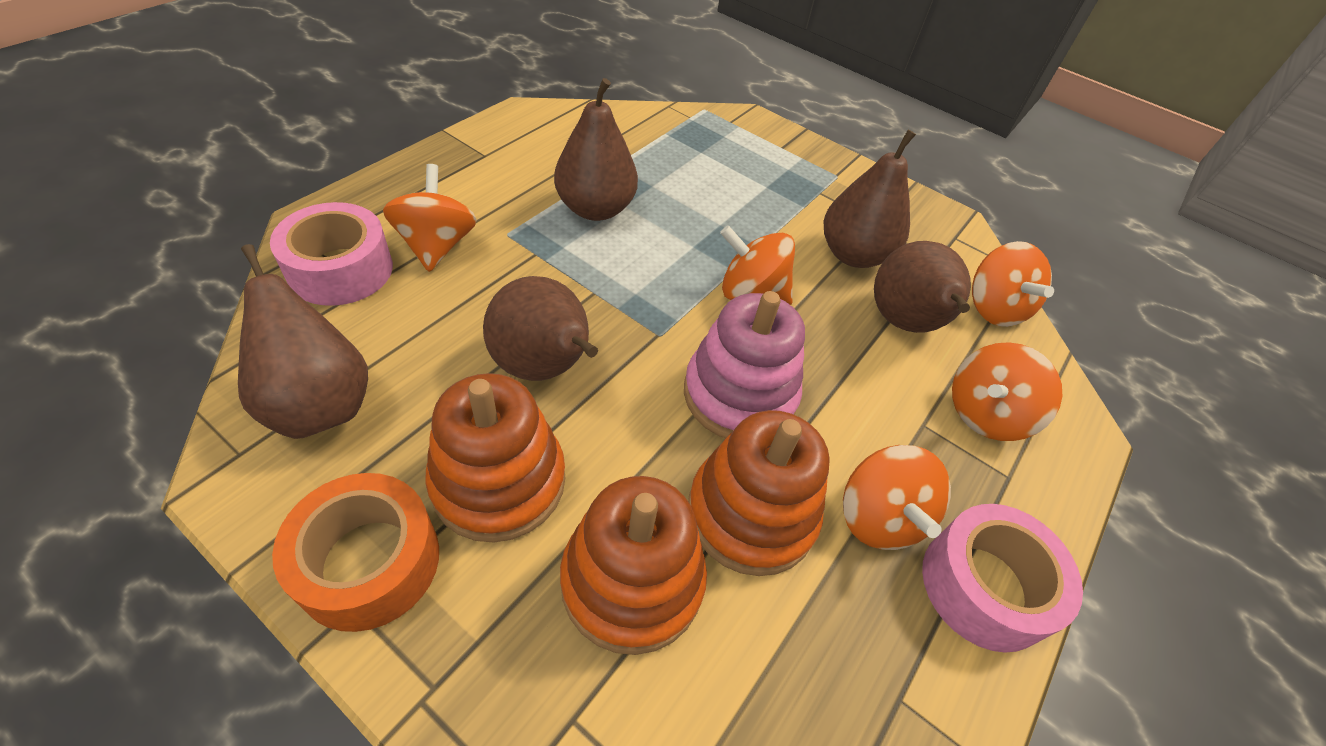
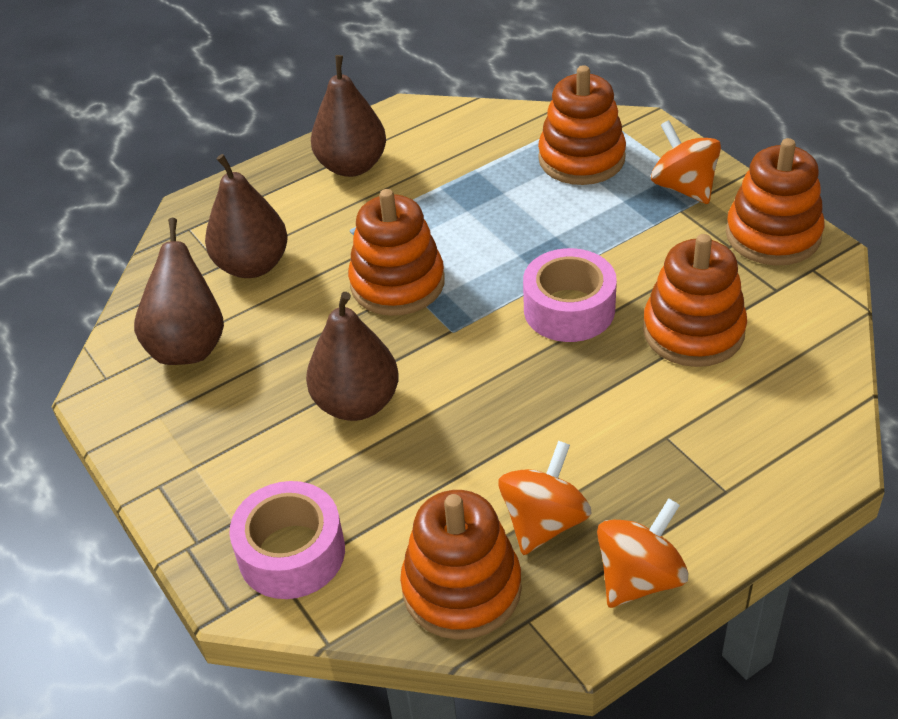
brown pear: 5 -> 4
orange spinning top: 5 -> 3
orange stacking toy: 3 -> 5
orange tape: 1 -> 0
pink stacking toy: 1 -> 0

